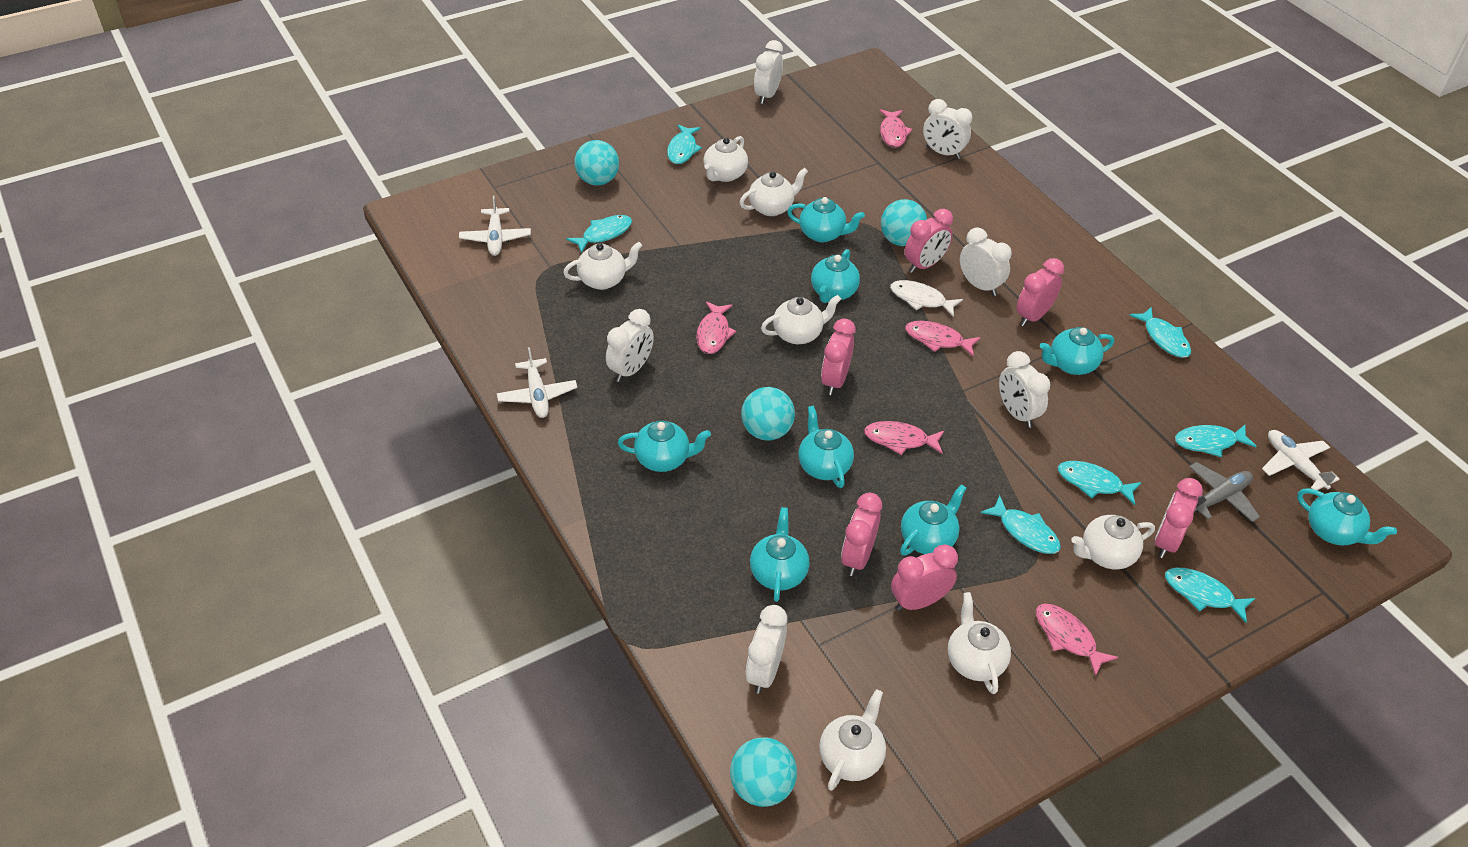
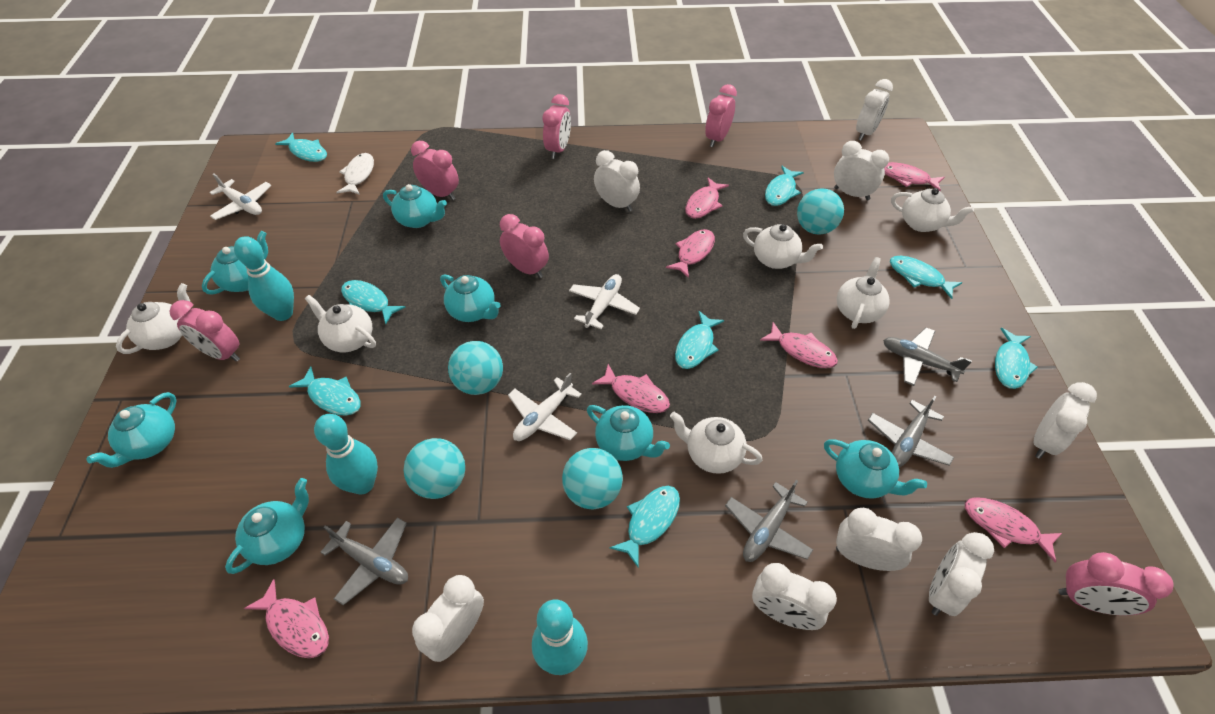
grey plane: 1 -> 4
pink fish: 5 -> 7
turquoise bowling pin: 0 -> 3
turquoise fish: 7 -> 8
turquoise teapot: 8 -> 7
white clock: 6 -> 8
white teapot: 7 -> 6

